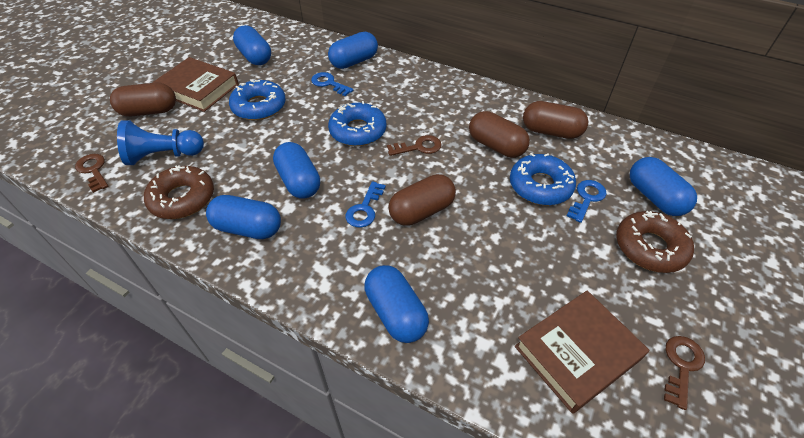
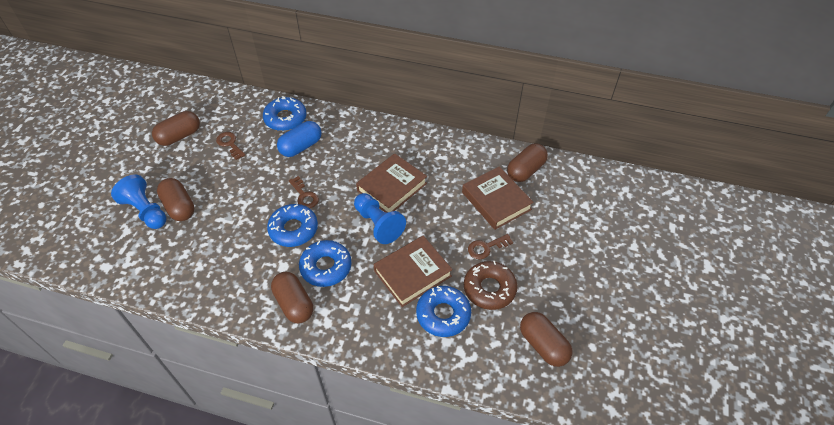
blue capsule: 6 -> 1
blue donut: 3 -> 4
blue key: 3 -> 0
blue pawn: 1 -> 2
brown book: 2 -> 3
brown capsule: 4 -> 5
brown donut: 2 -> 1

